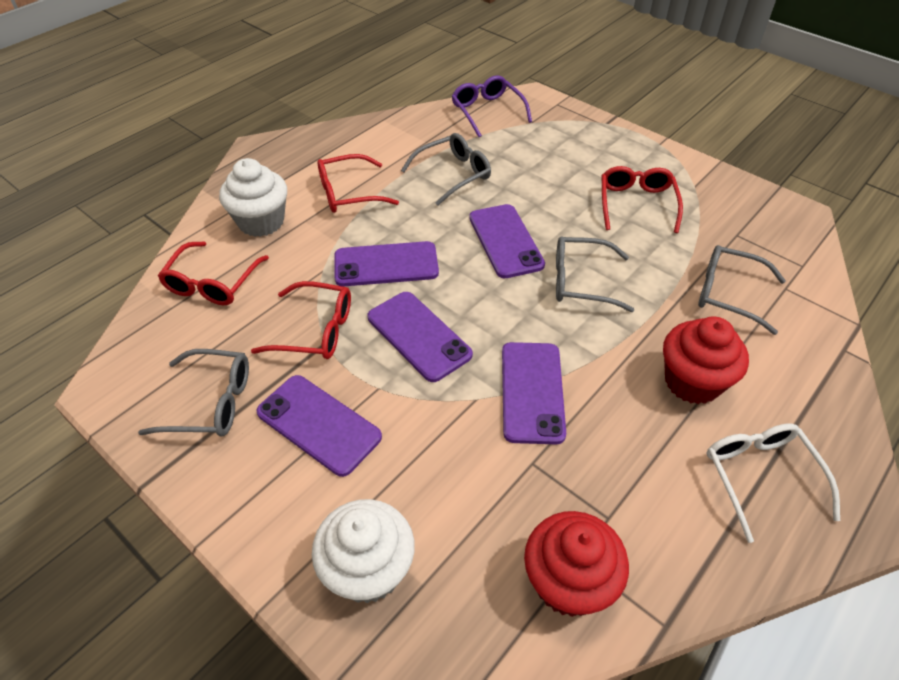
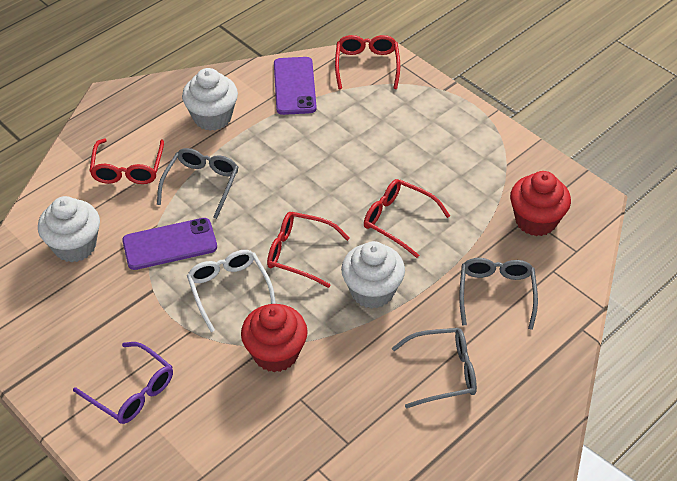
grey glasses: 4 -> 3
purple phone: 5 -> 2
white cupcake: 2 -> 3

